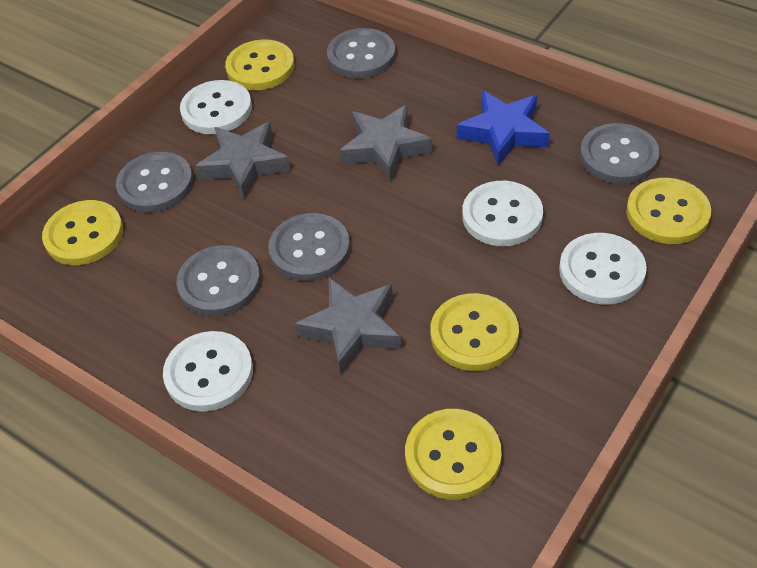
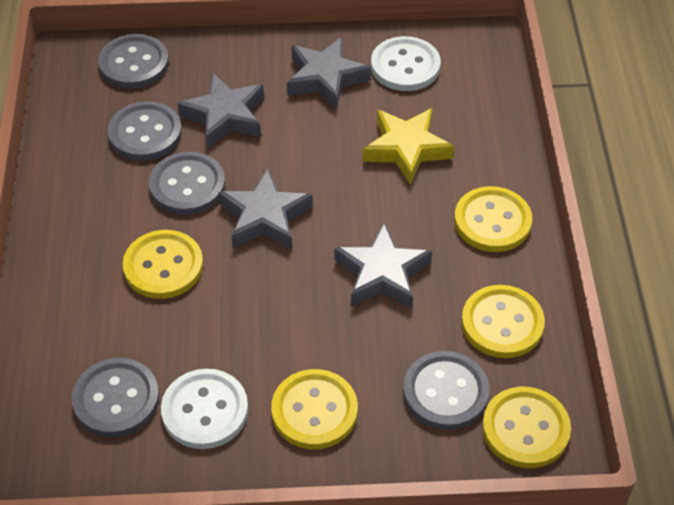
blue star: 1 -> 0
grey star: 3 -> 4
white button: 4 -> 2
yellow star: 0 -> 1

